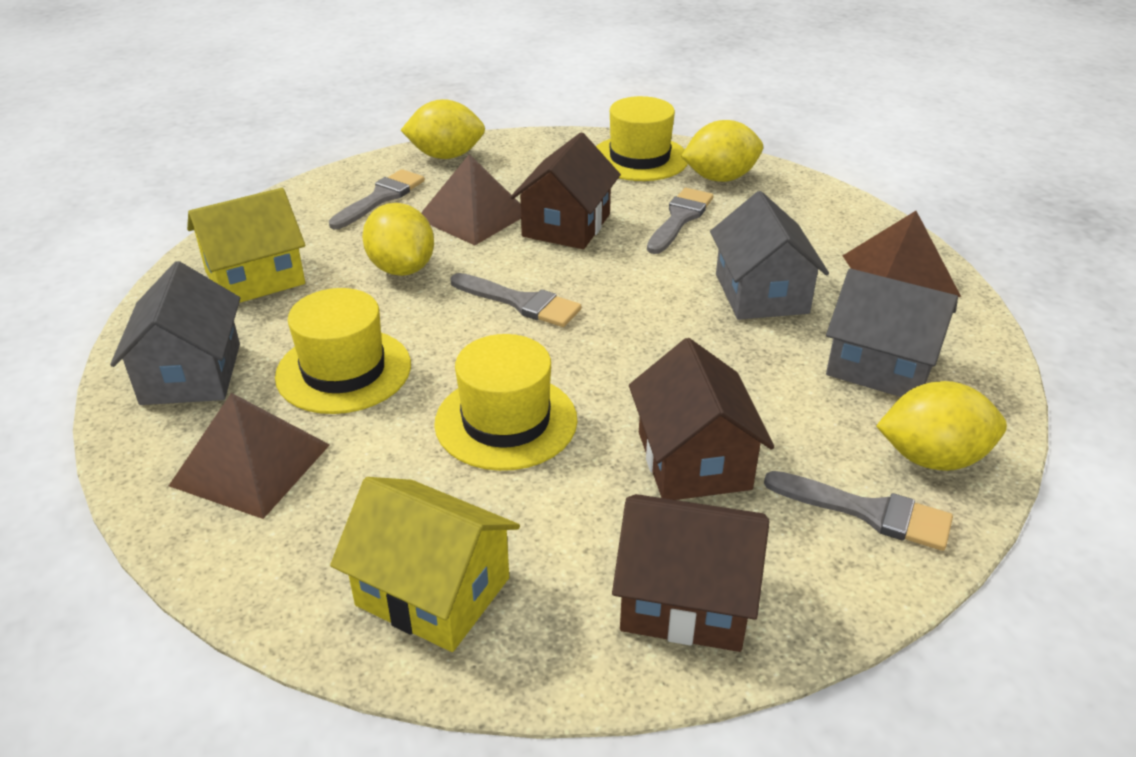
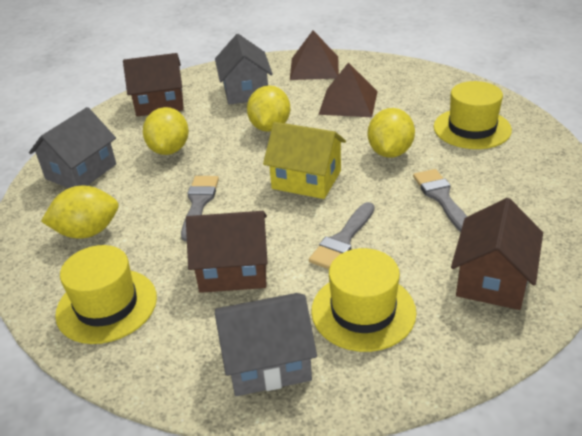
brown pyramid: 3 -> 2
grey brush: 4 -> 3
yellow house: 2 -> 1

